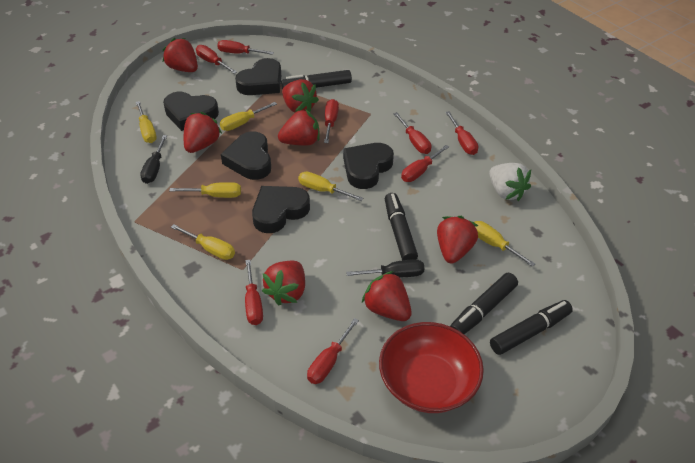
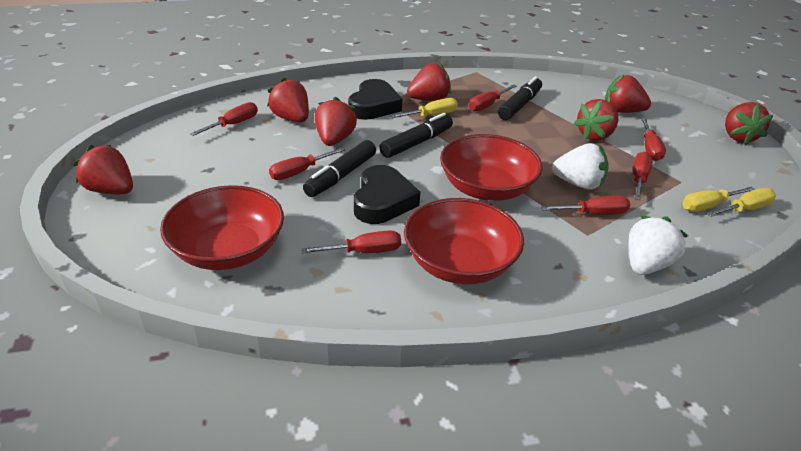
black heart: 5 -> 2
black marker: 4 -> 3
black screwdriver: 2 -> 0
red bowl: 1 -> 3
red screwdriver: 8 -> 7
white strawberry: 1 -> 2
yellow screwdriver: 6 -> 3

